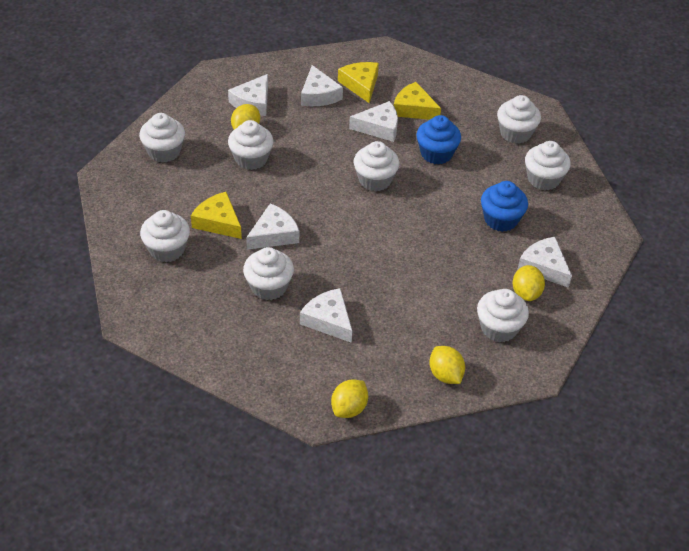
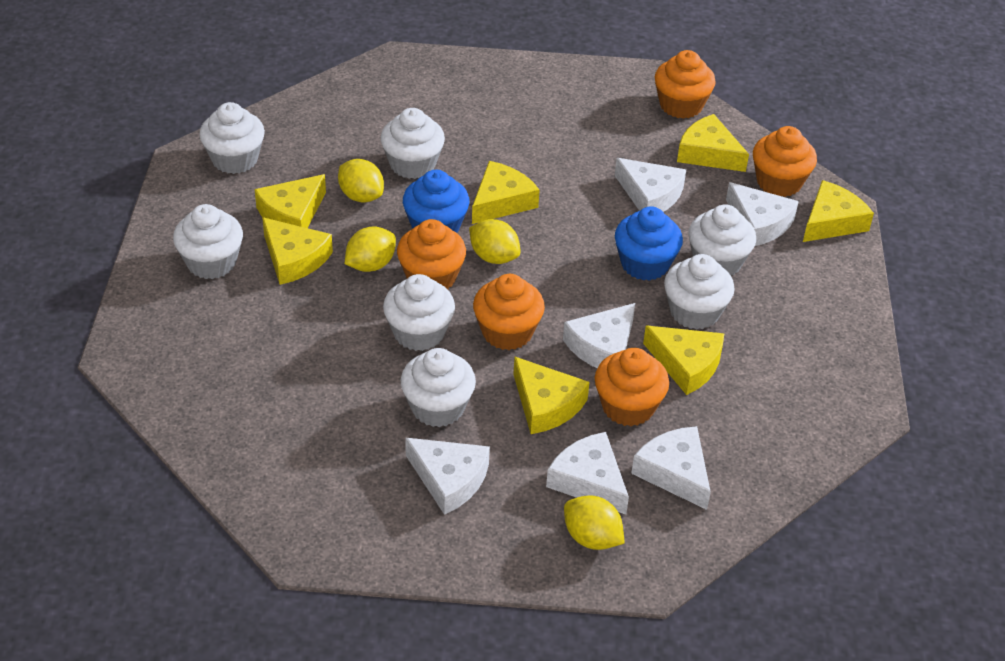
orange cupcake: 0 -> 5
white cupcake: 8 -> 7
yellow cheese: 3 -> 7

